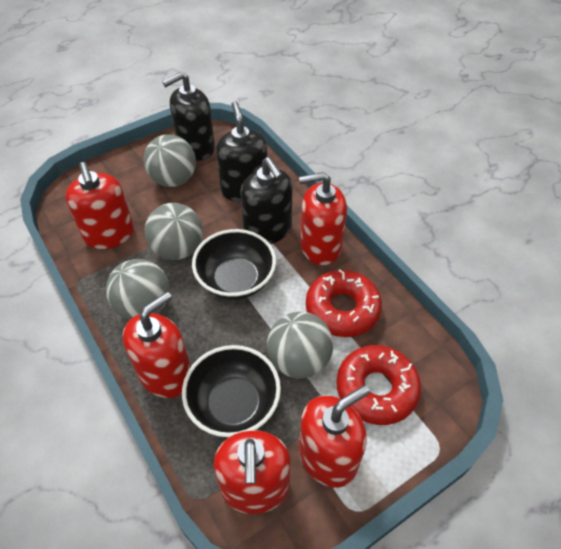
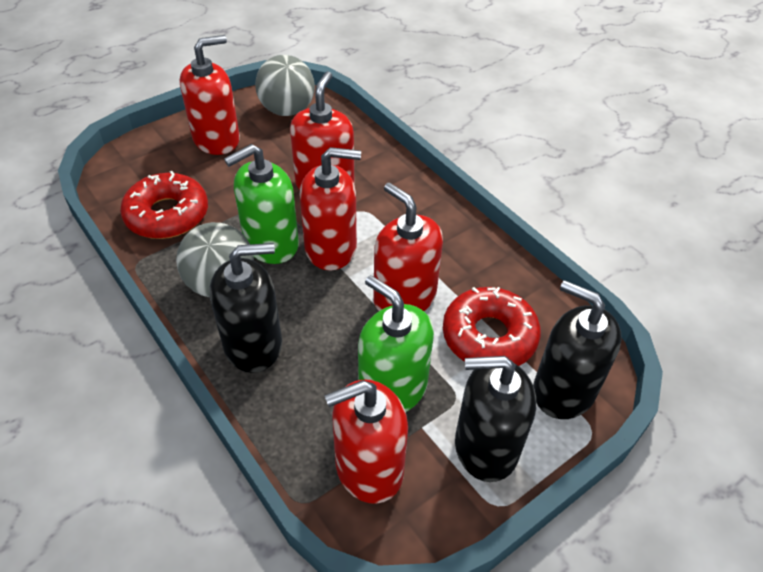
black bowl: 2 -> 0
green soap dispenser: 0 -> 2
grey ball: 4 -> 2

